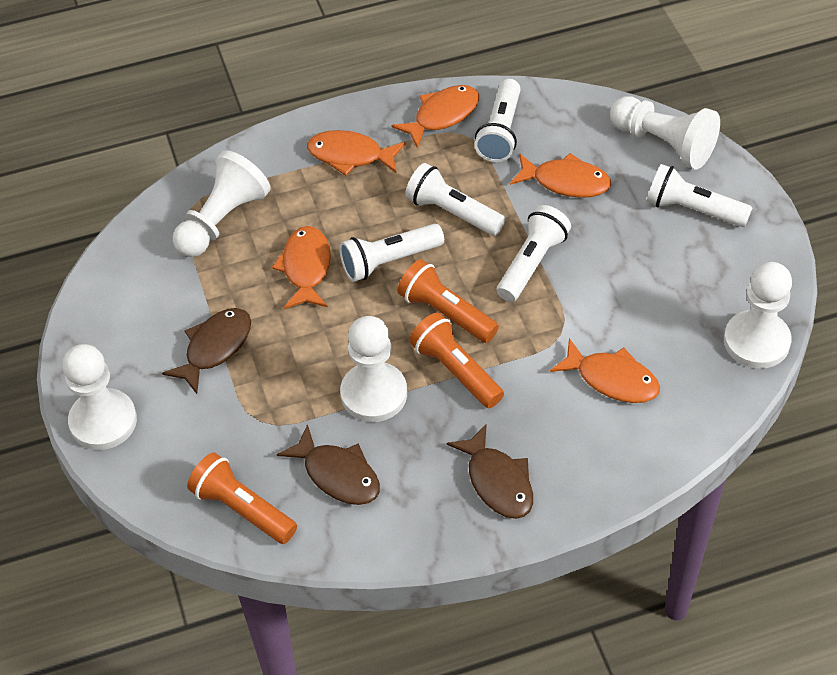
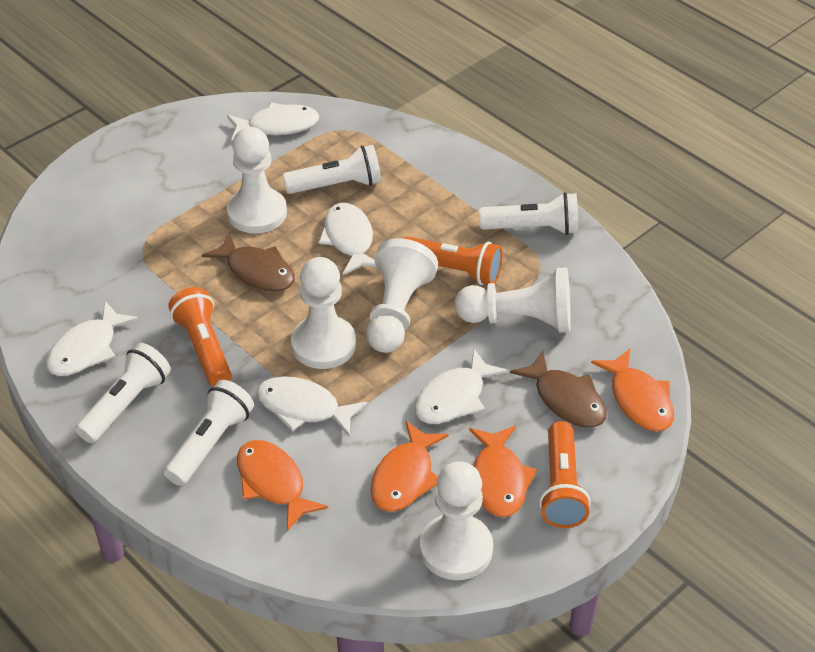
brown fish: 3 -> 2
orange fish: 5 -> 4
white fish: 0 -> 5
white flashlight: 5 -> 4

